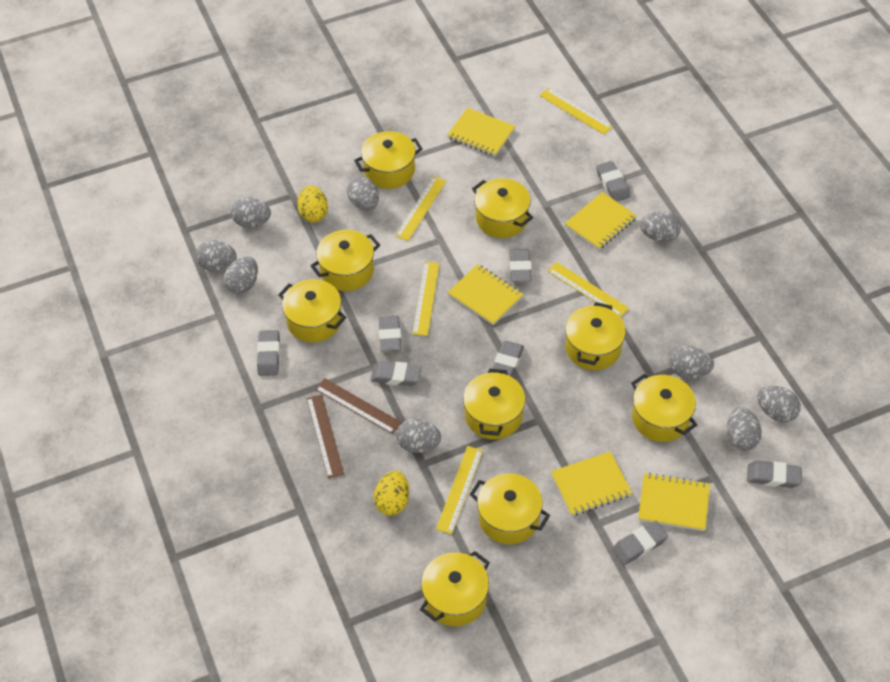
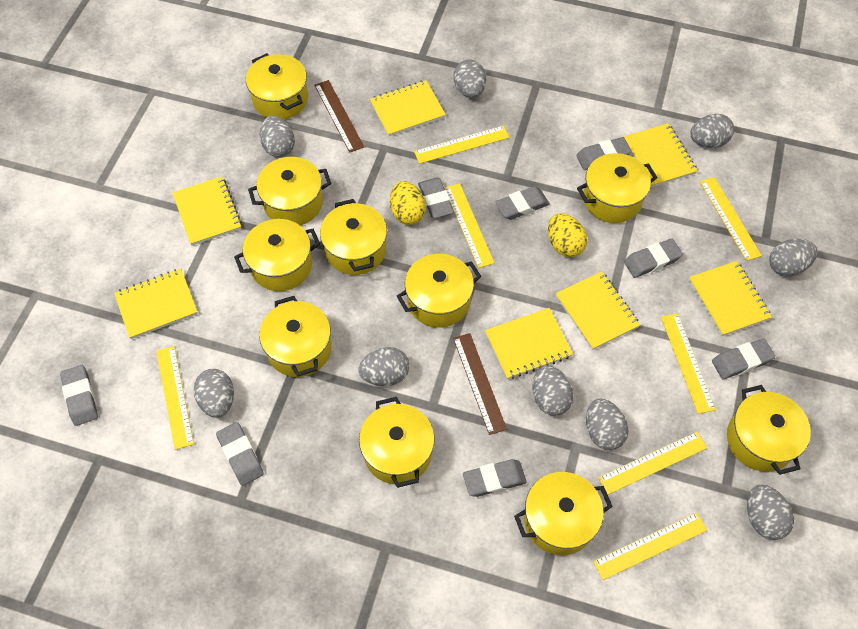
yellow notebook: 5 -> 7
yellow pot: 9 -> 10
yellow ruler: 5 -> 7

